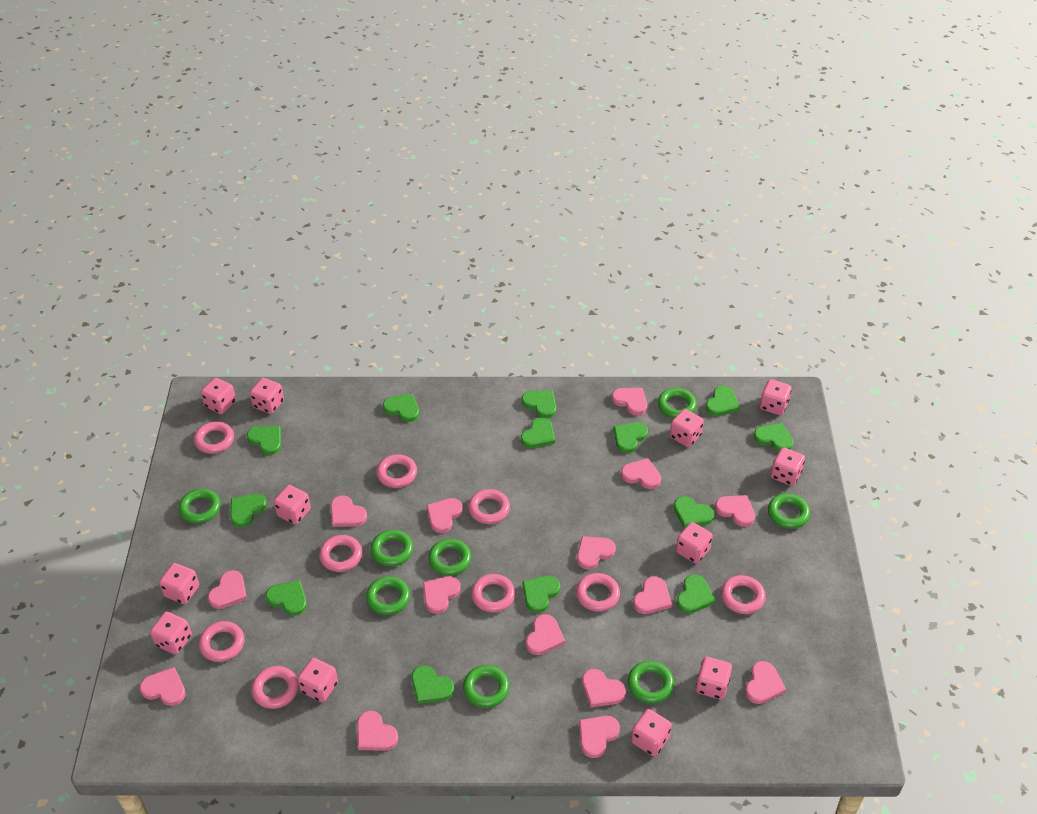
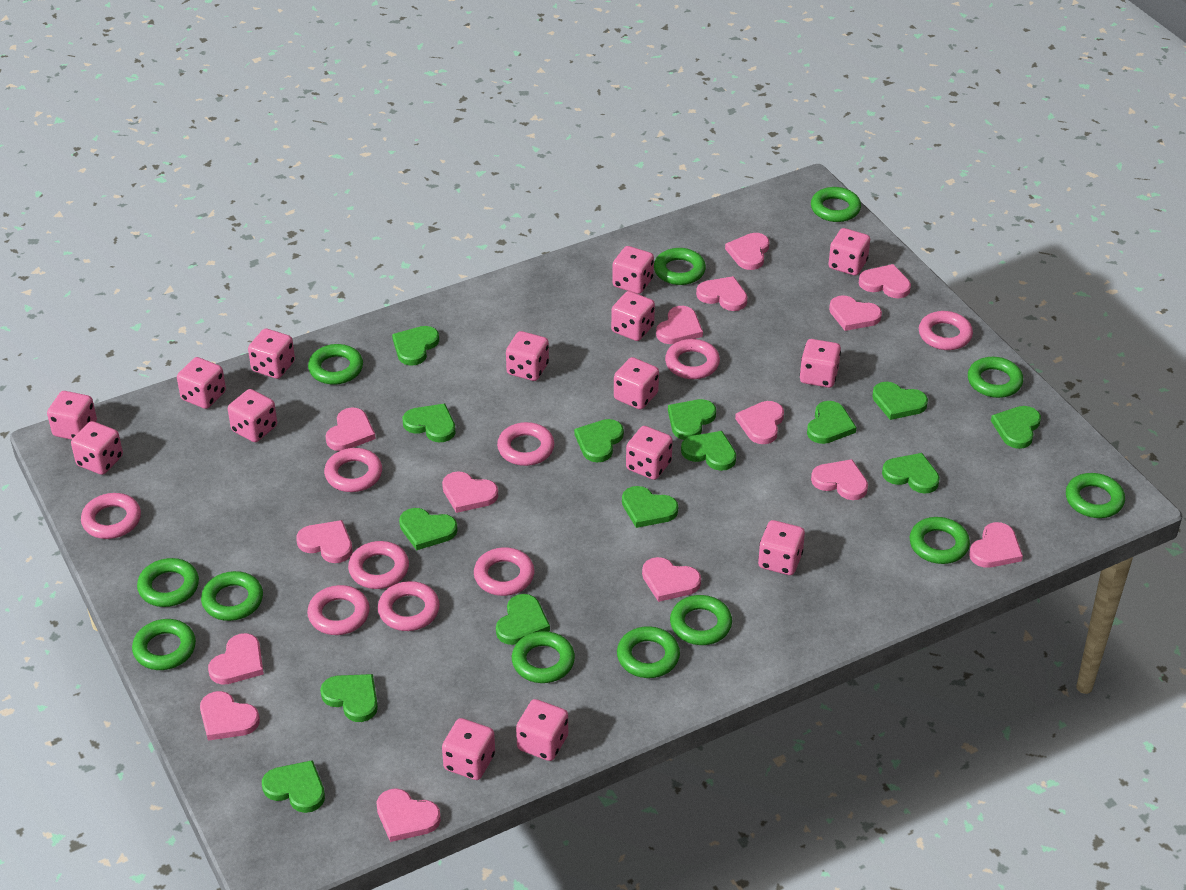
green heart: 13 -> 14
green ring: 8 -> 12
pink dice: 12 -> 15

